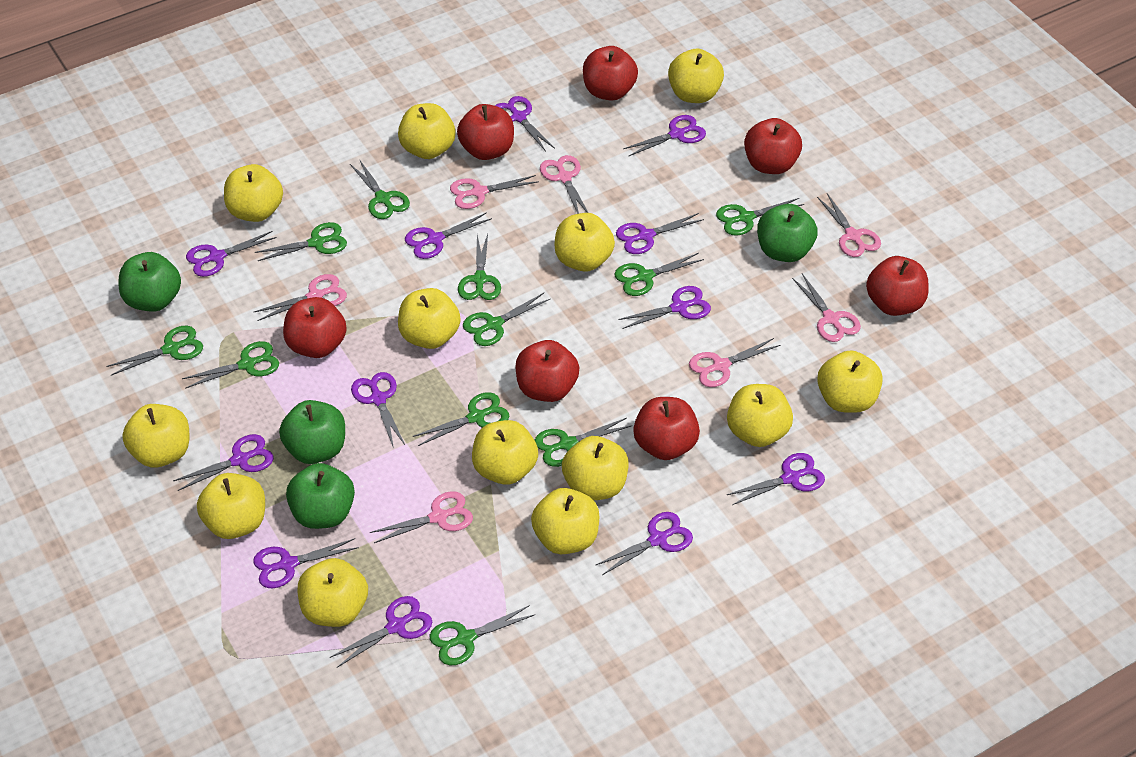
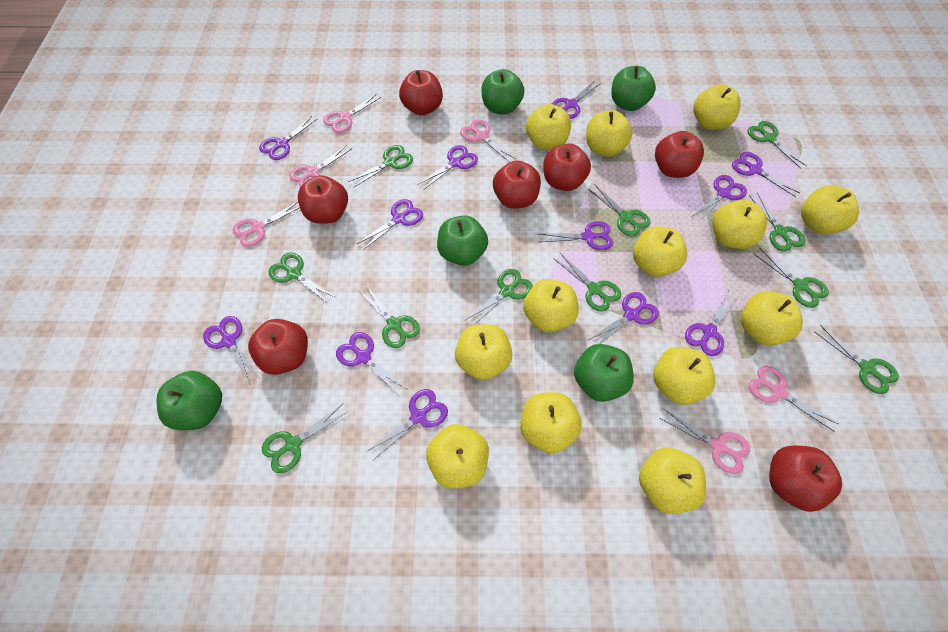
green apple: 4 -> 5
pink scissors: 7 -> 6

